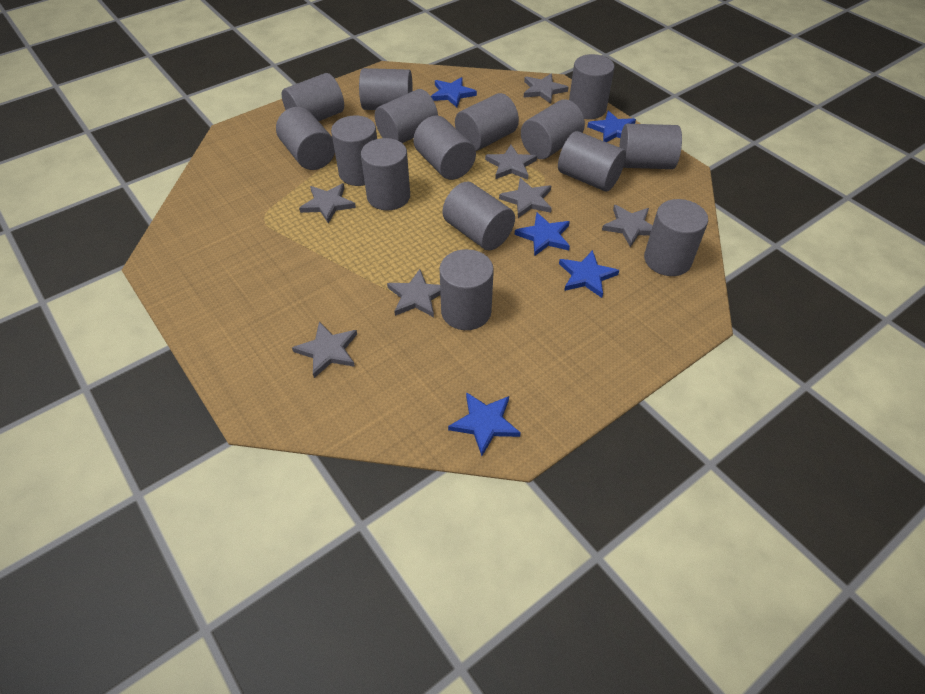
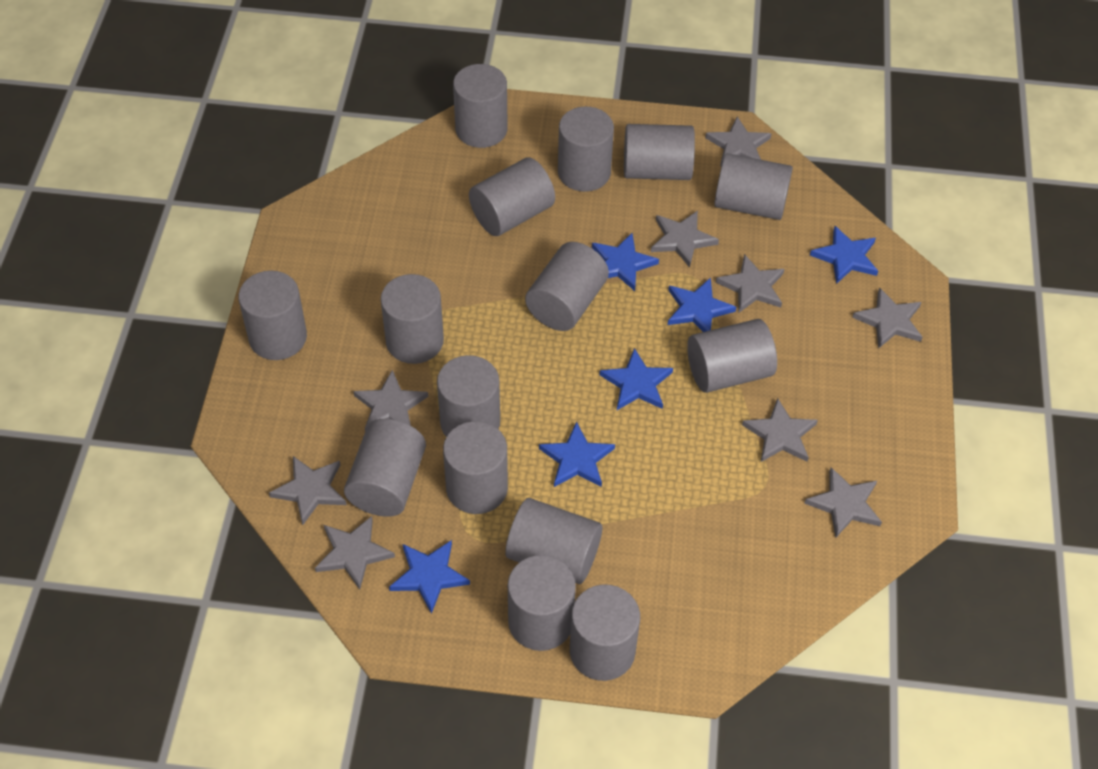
blue star: 5 -> 6
grey star: 7 -> 9

